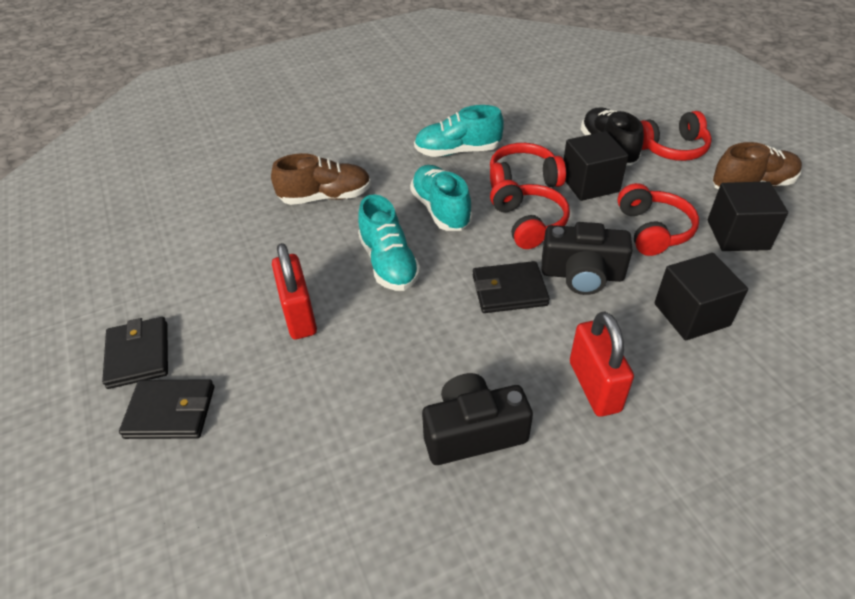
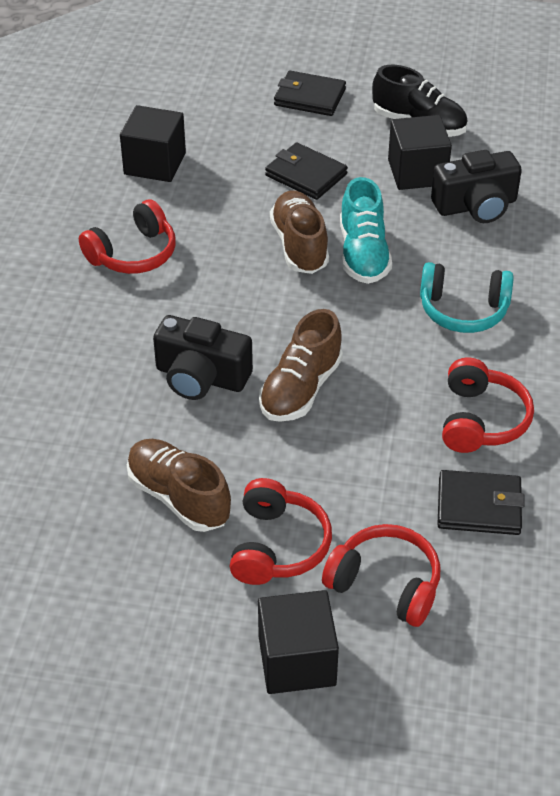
brown shoe: 2 -> 3
red padlock: 2 -> 0
turquoise headphones: 0 -> 1
turquoise shoe: 3 -> 1

